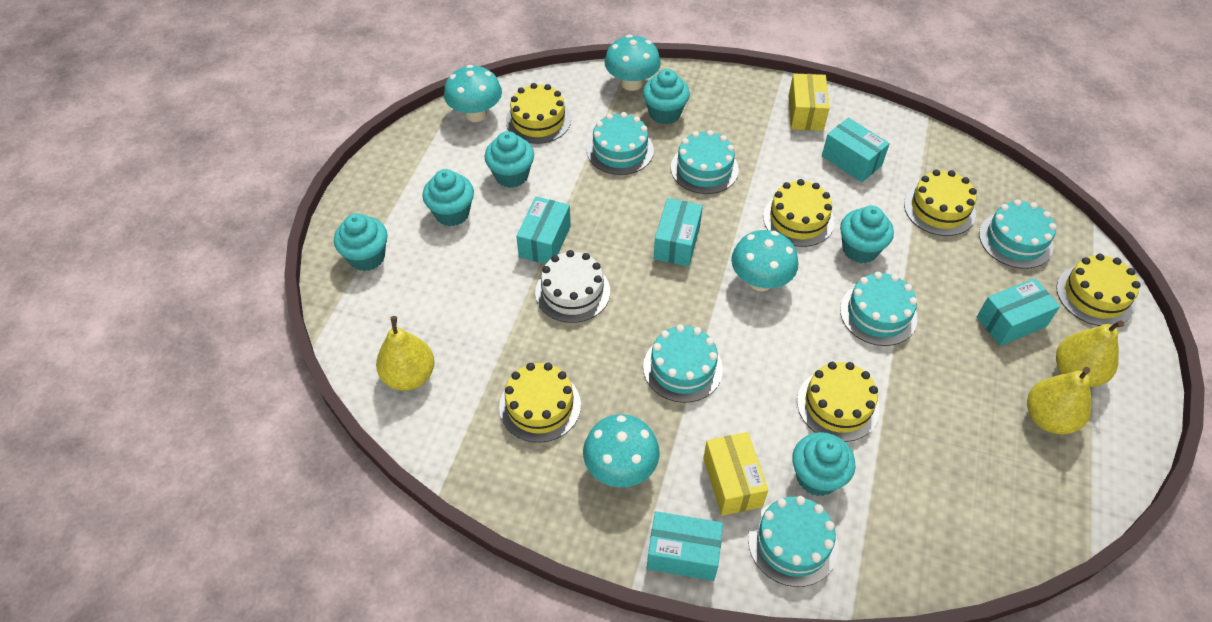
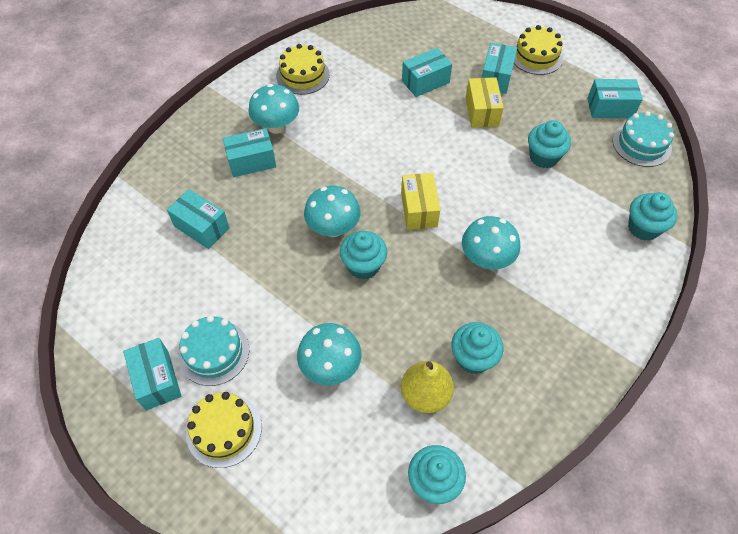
turquoise box: 5 -> 6
turquoise cake: 6 -> 2
turquoise cupcake: 6 -> 5
white cake: 1 -> 0
yellow cake: 6 -> 3
yellow pear: 3 -> 1

